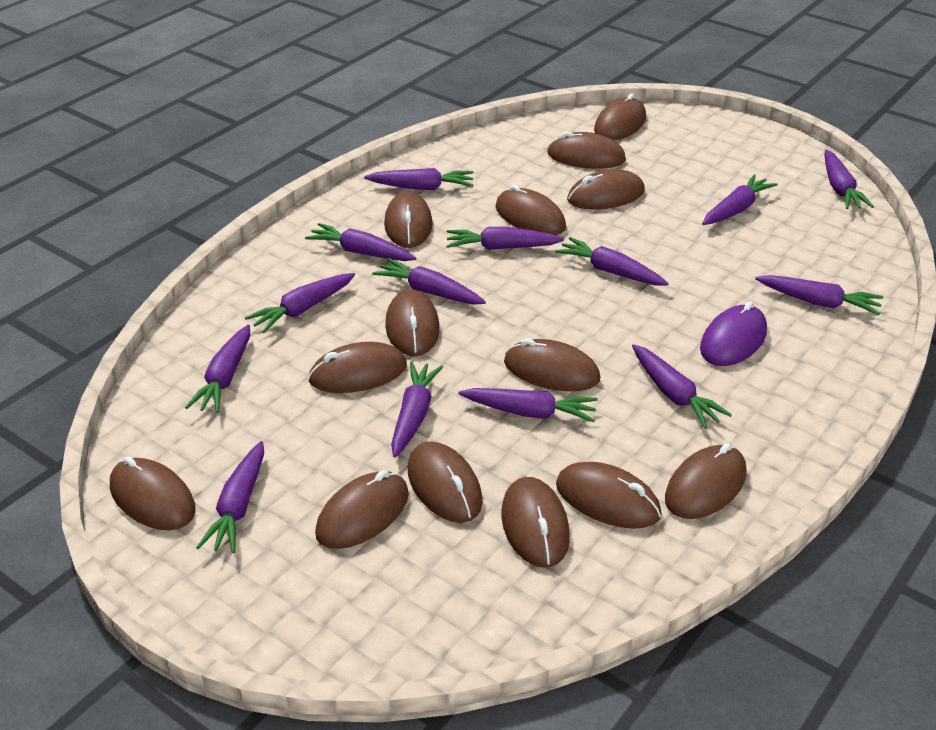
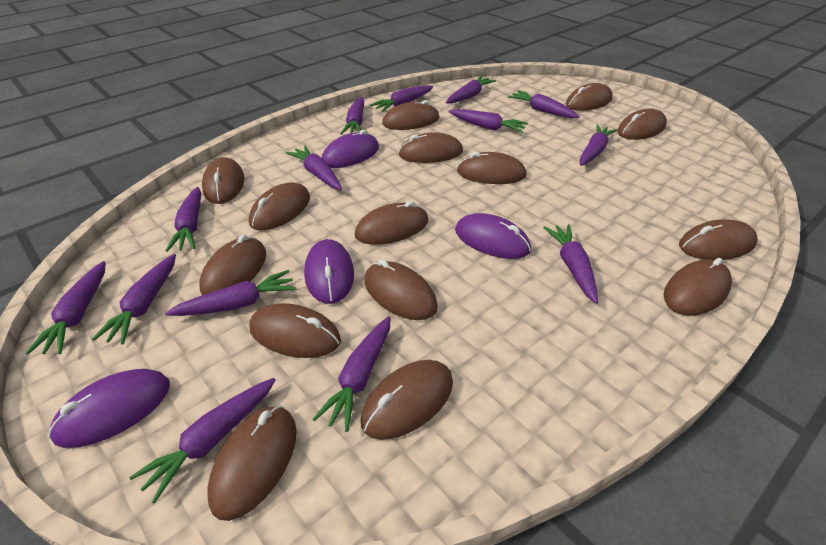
brown mouse: 14 -> 15
purple mouse: 1 -> 4

